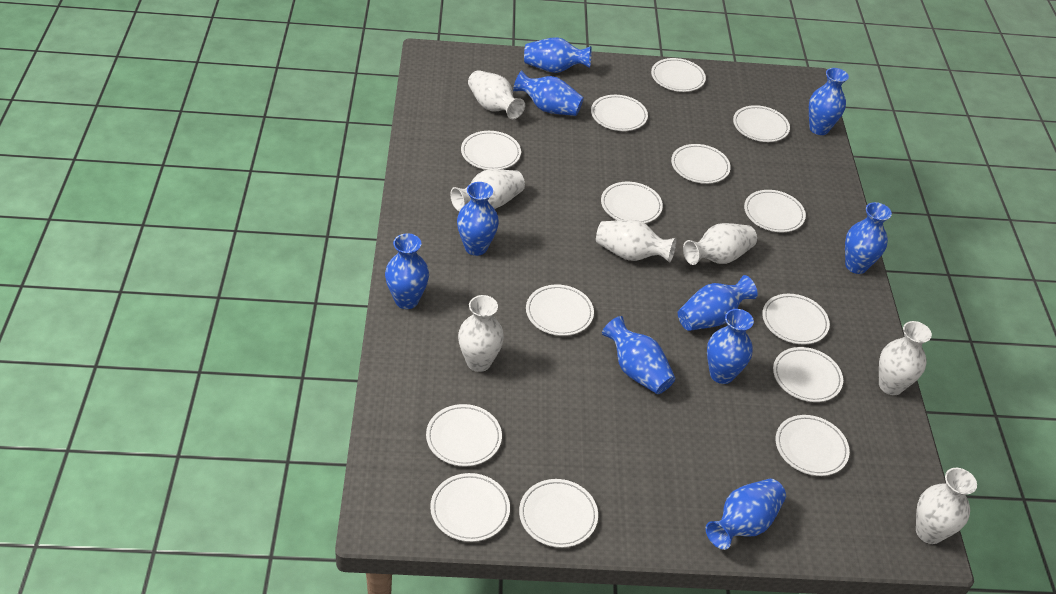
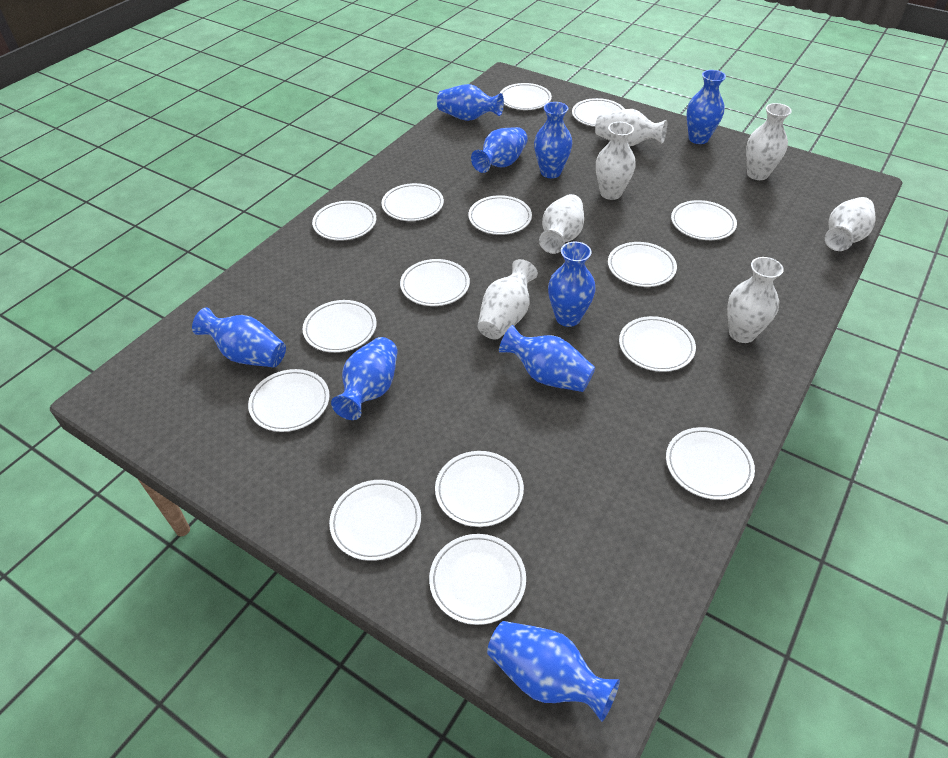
blue vase: 10 -> 9
white plate: 14 -> 15

